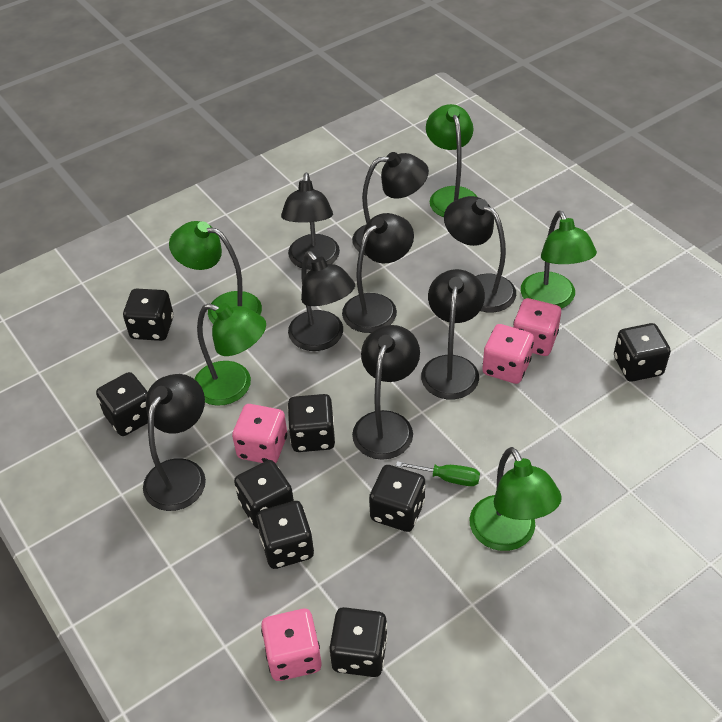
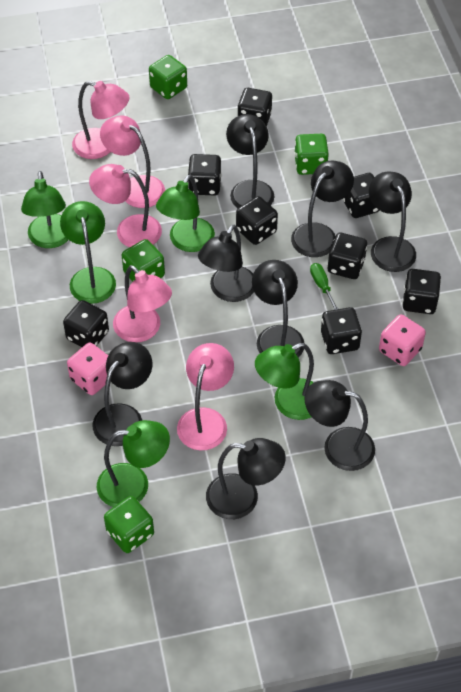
green dice: 0 -> 4
pink dice: 4 -> 2
pink lamp: 0 -> 5

